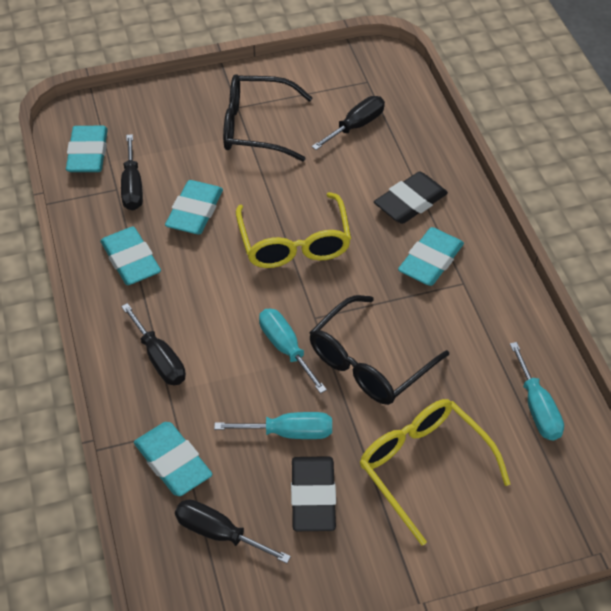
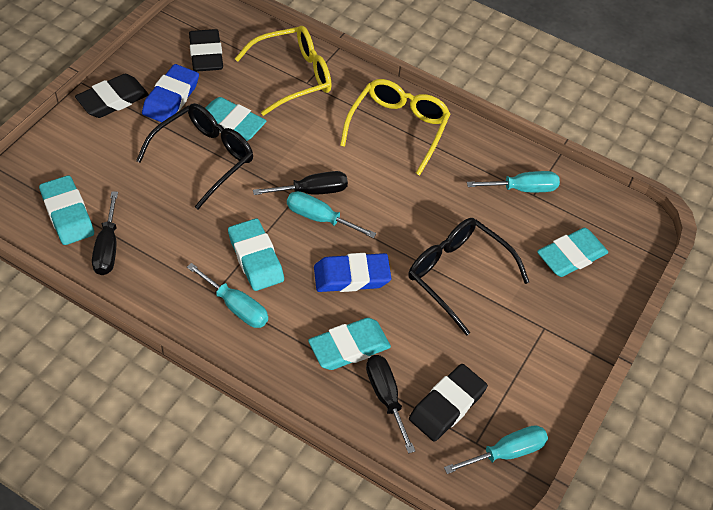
black eraser: 2 -> 3
black screwdriver: 4 -> 3
blue eraser: 0 -> 2
turquoise screwdriver: 3 -> 4

